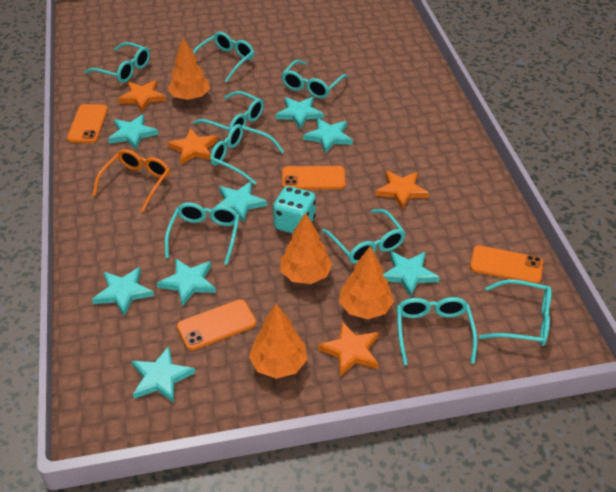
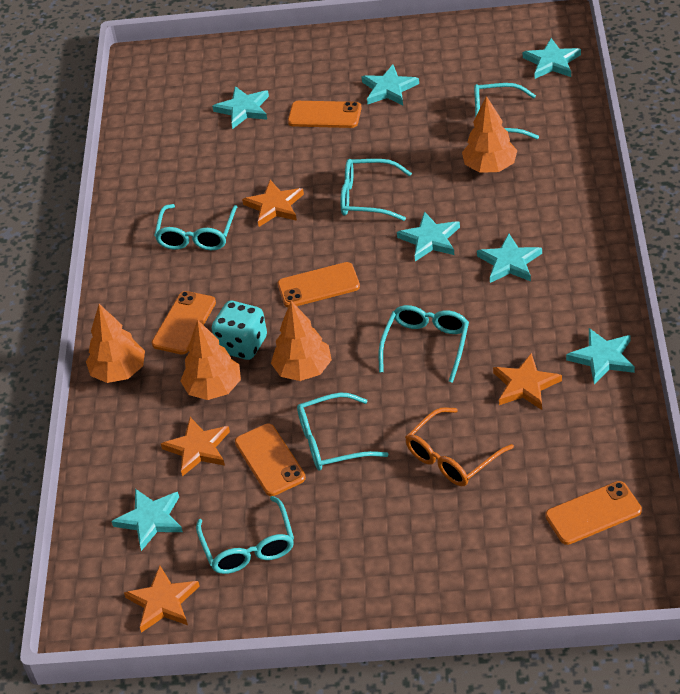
orange phone: 4 -> 5
turquoise glasses: 9 -> 6
turquoise star: 8 -> 7

